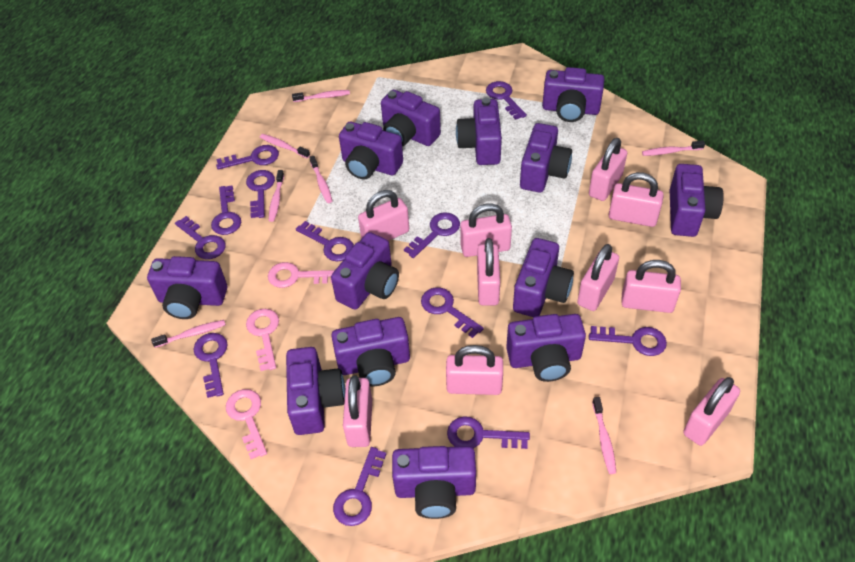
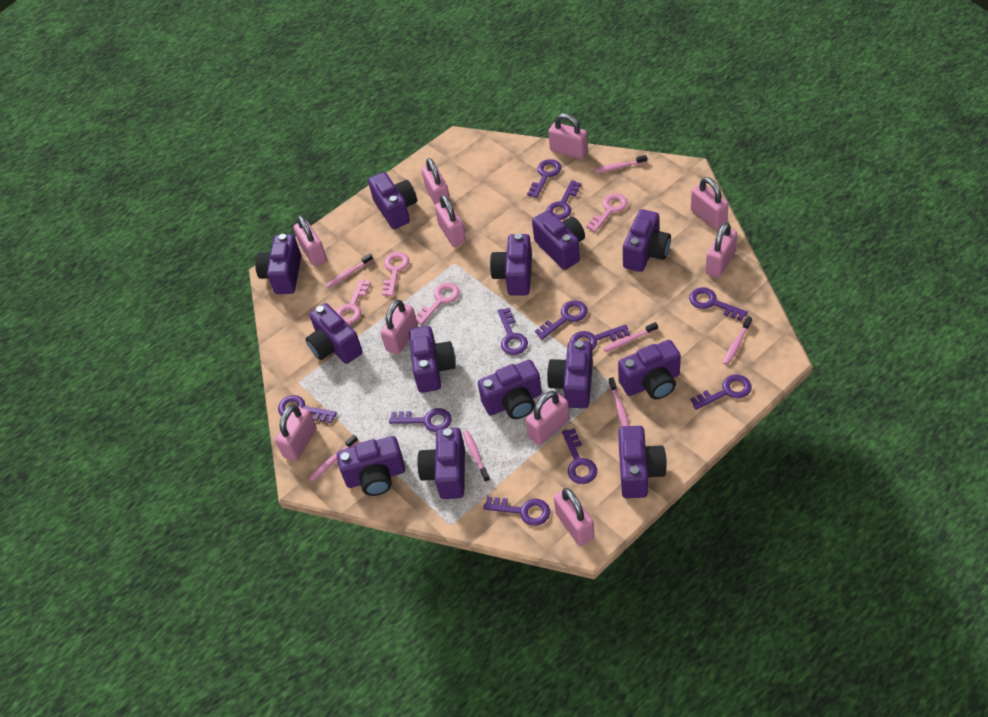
pink key: 3 -> 4
purple key: 12 -> 11

